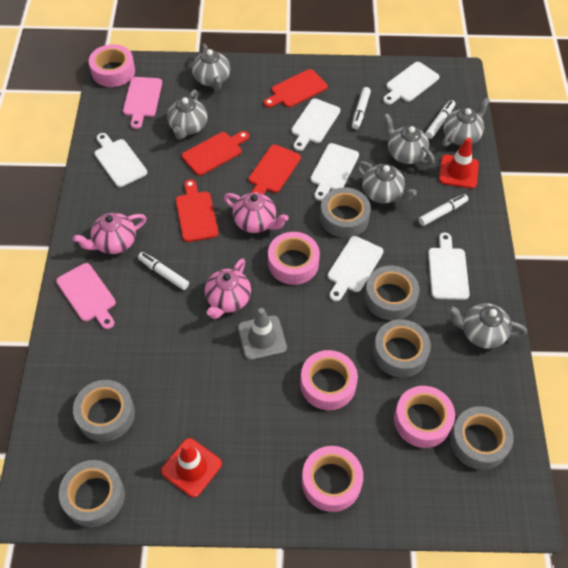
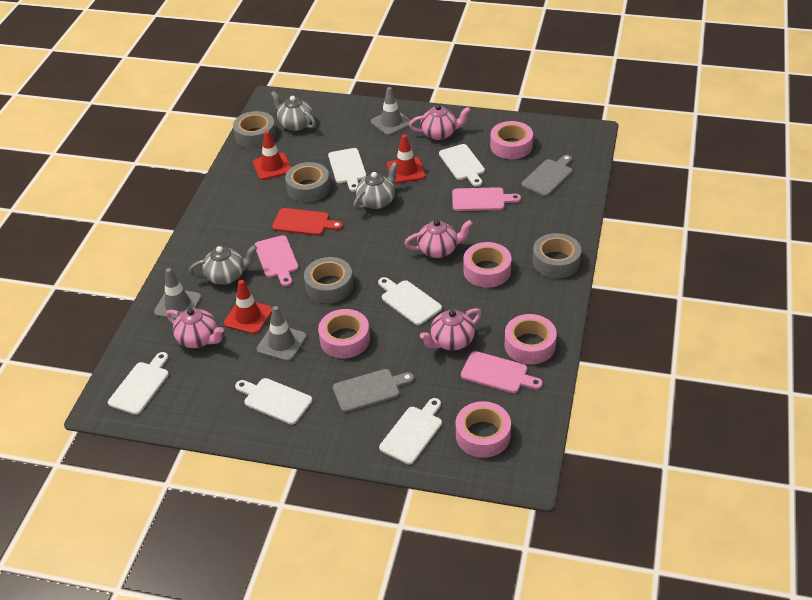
grey cutting board: 0 -> 2
grey tape: 6 -> 4
grey teapot: 6 -> 3
grey traffic cone: 1 -> 3
pink cutting board: 2 -> 3
pink teapot: 3 -> 4
red cutting board: 4 -> 1
red traffic cone: 2 -> 3
white marker: 4 -> 0

